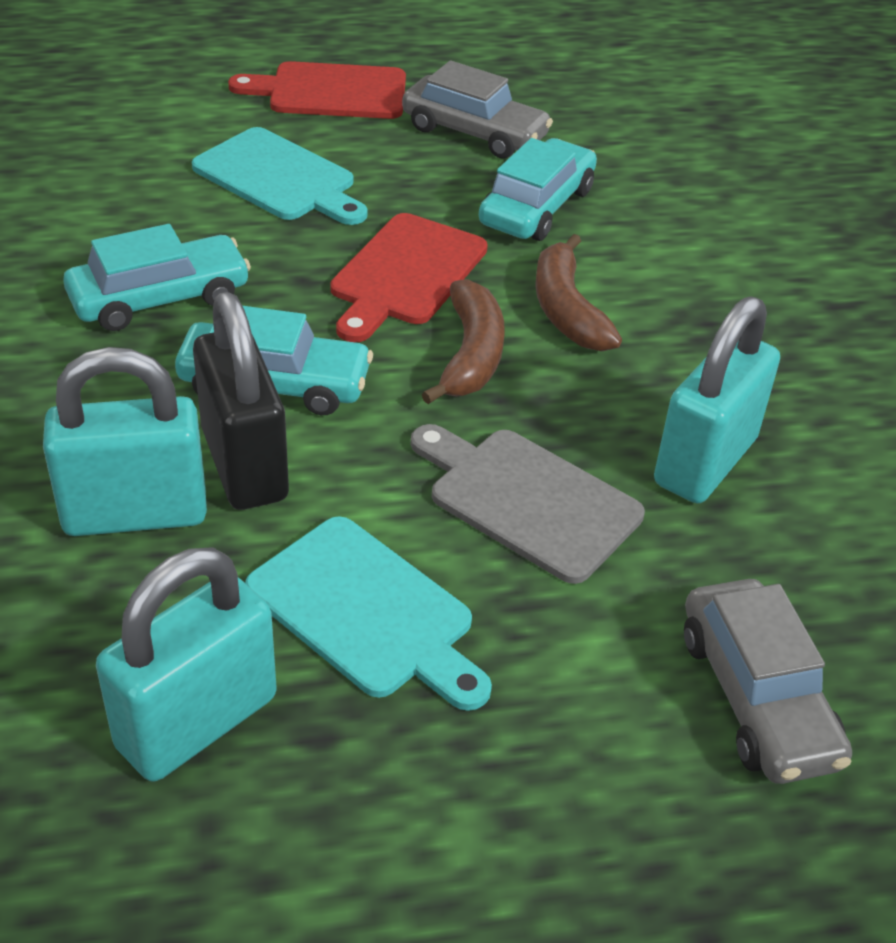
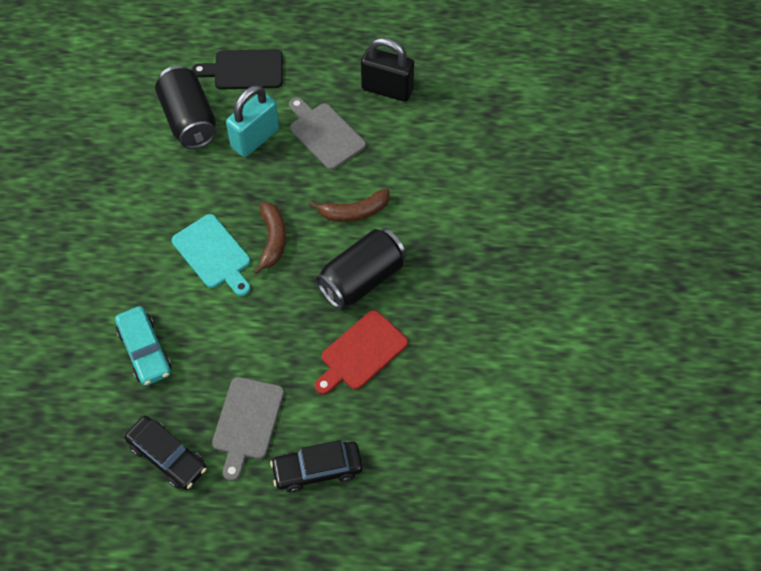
black can: 0 -> 2
black car: 0 -> 2
black cutting board: 0 -> 1
grey car: 2 -> 0
grey cutting board: 1 -> 2
red cutting board: 2 -> 1
turquoise car: 3 -> 1
turquoise cutting board: 2 -> 1
turquoise padlock: 3 -> 1

